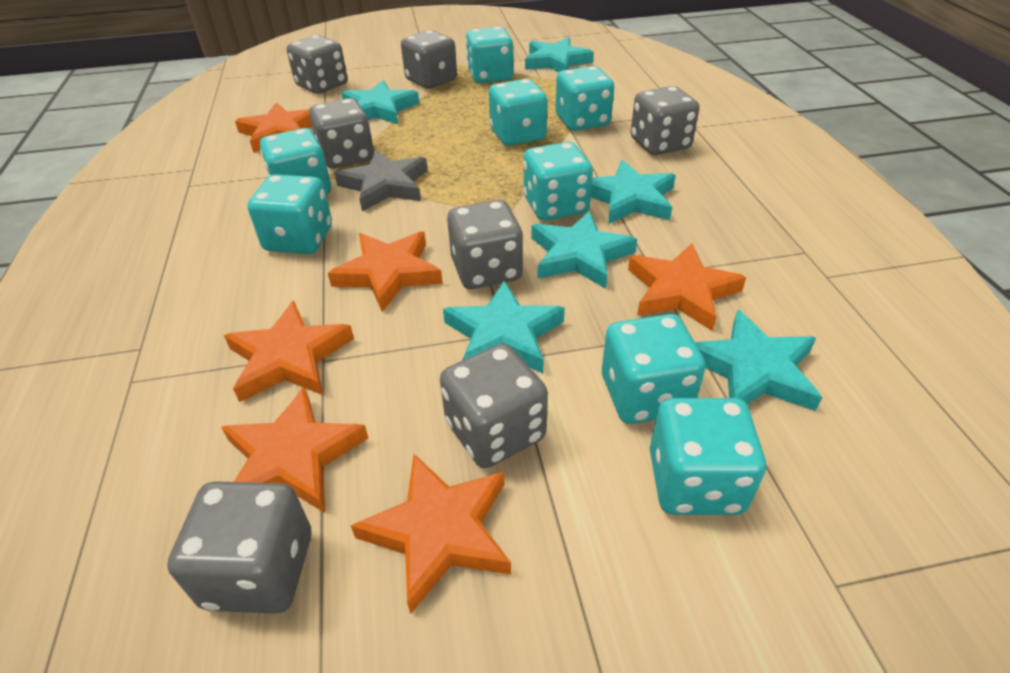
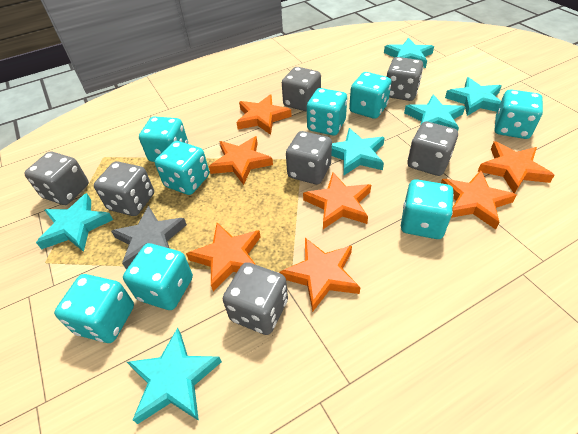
orange star: 6 -> 7

